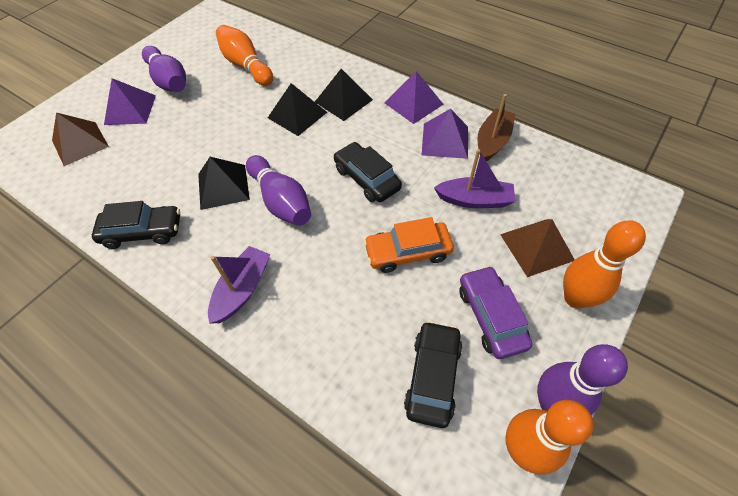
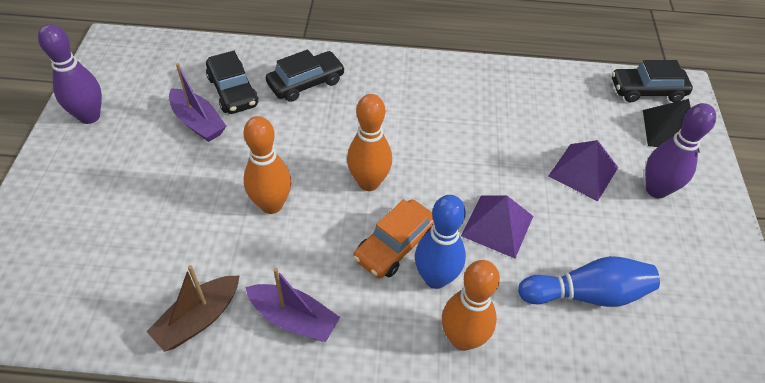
black pyramid: 3 -> 1
blue bowling pin: 0 -> 2
brown pyramid: 2 -> 0
purple bowling pin: 3 -> 2
purple car: 1 -> 0
purple pyramid: 3 -> 2

